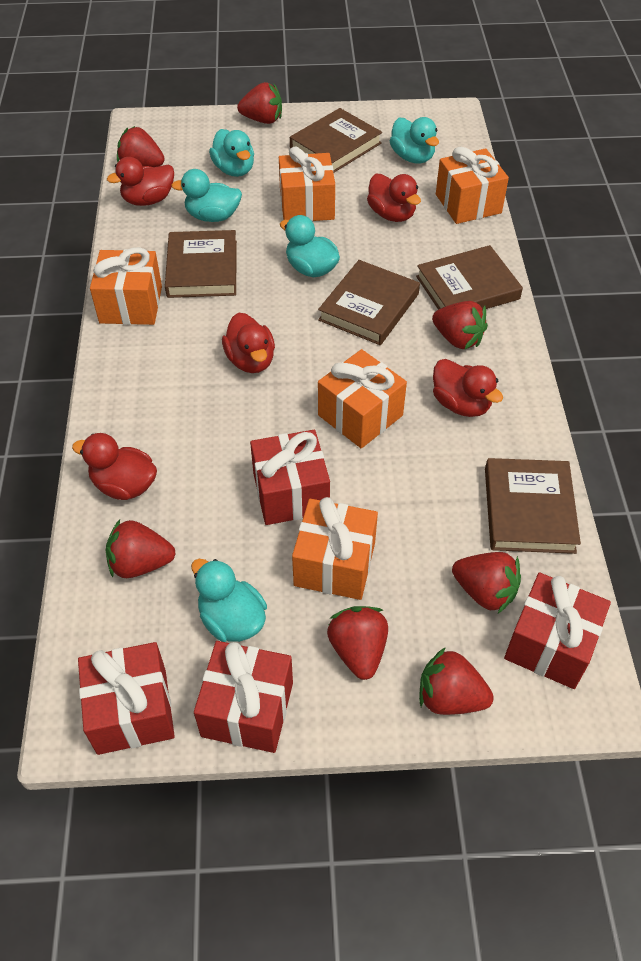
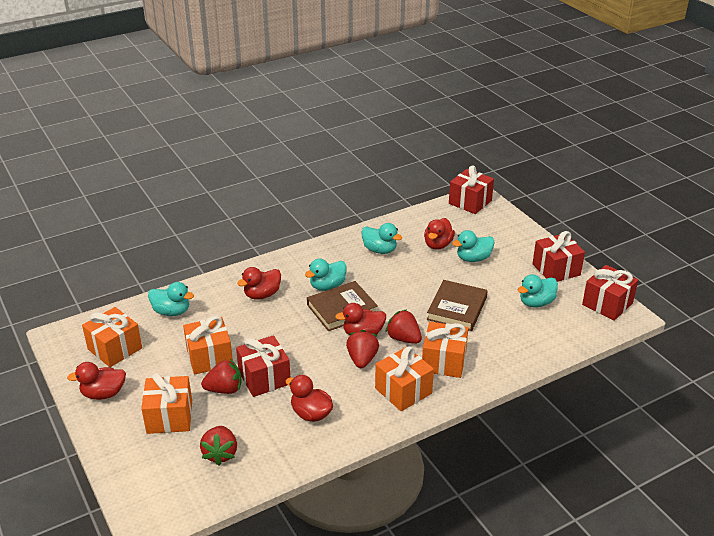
brown book: 5 -> 2
red strawberry: 7 -> 4

